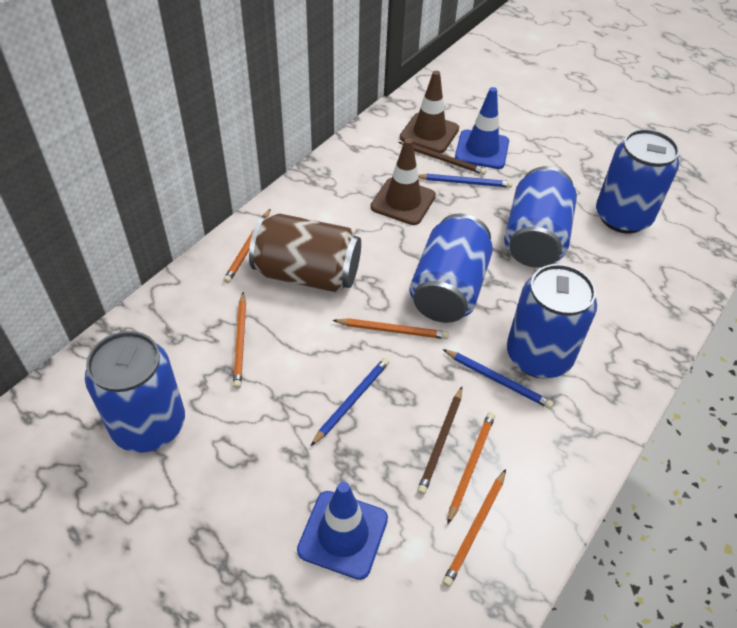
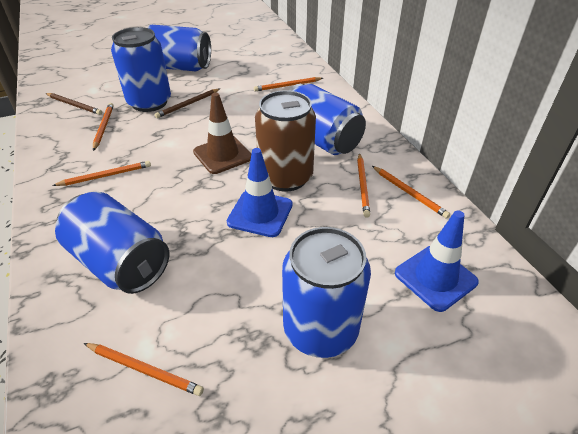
blue pencil: 3 -> 0
brown traffic cone: 2 -> 1
orange pencil: 5 -> 6

